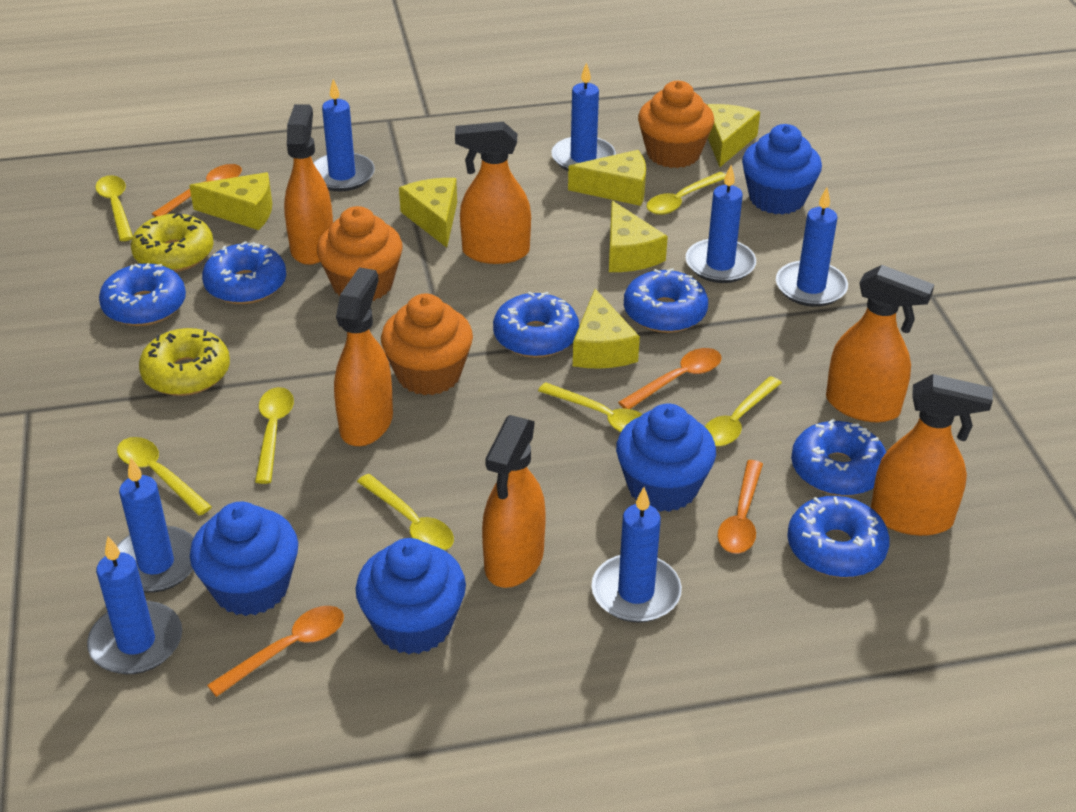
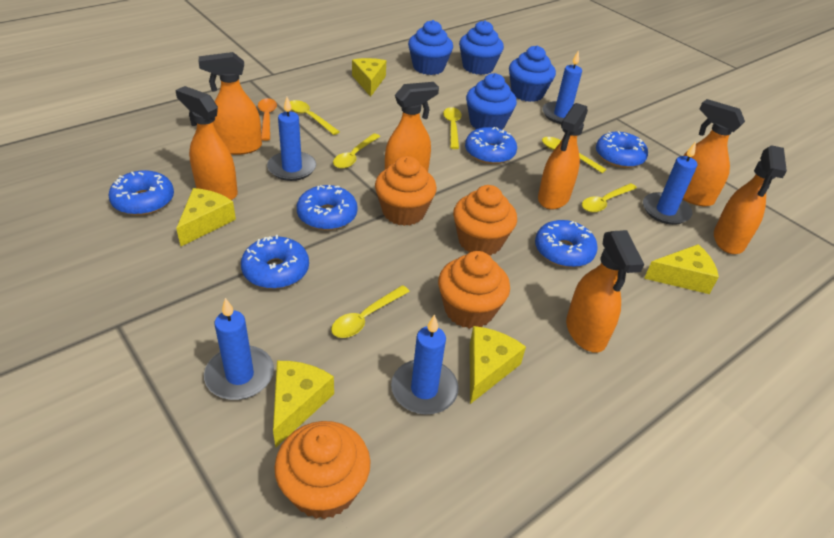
blue candle: 7 -> 5
orange cupcake: 3 -> 4
orange spoon: 4 -> 1
orange spray bottle: 6 -> 7
yellow cheese: 6 -> 5
yellow donut: 2 -> 0
yellow spoon: 7 -> 6

